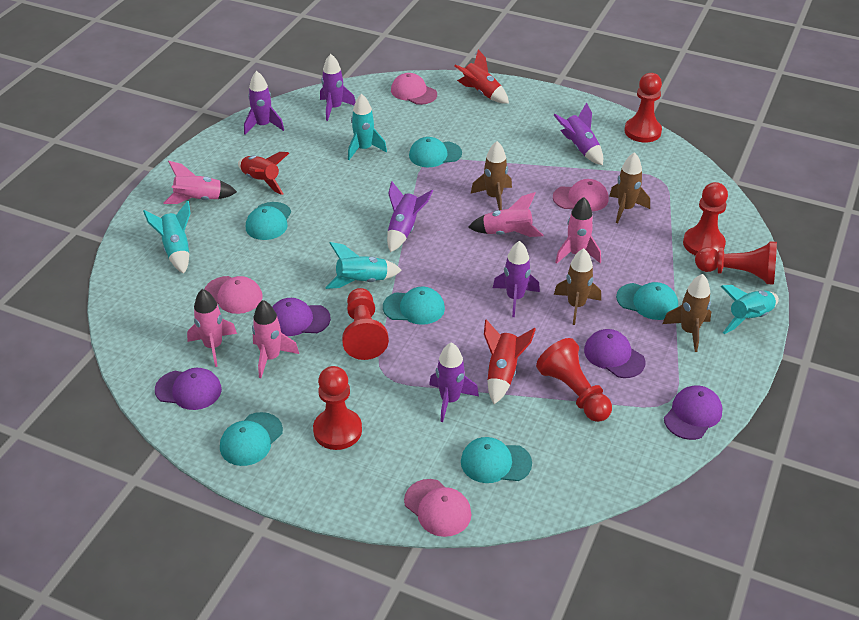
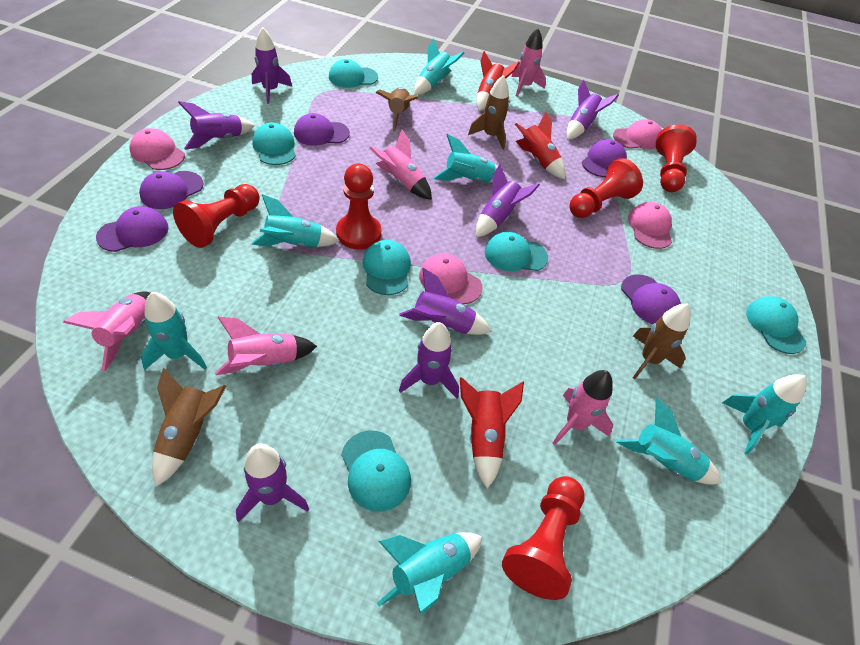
purple cap: 4 -> 5
purple rocket: 6 -> 7
red pawn: 6 -> 5
turquoise rocket: 4 -> 7

